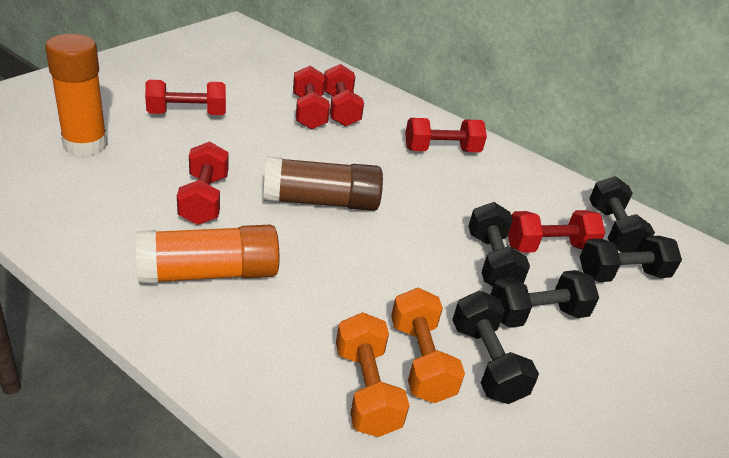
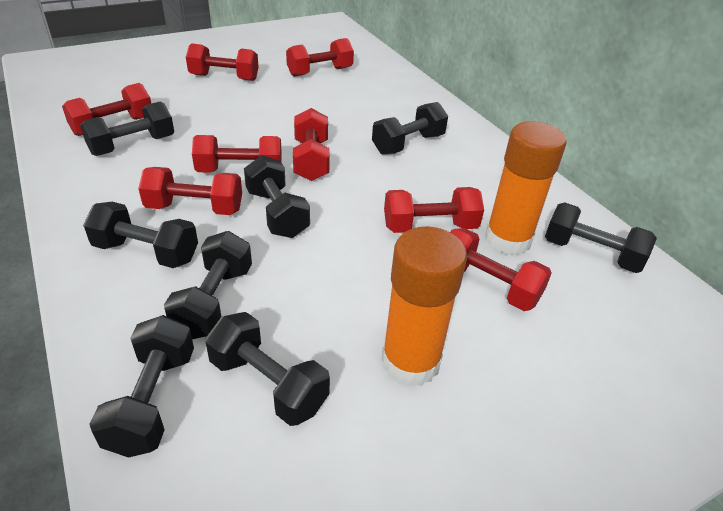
black dumbbell: 5 -> 8
brown glue stick: 1 -> 0
orange dumbbell: 2 -> 0
red dumbbell: 6 -> 8

